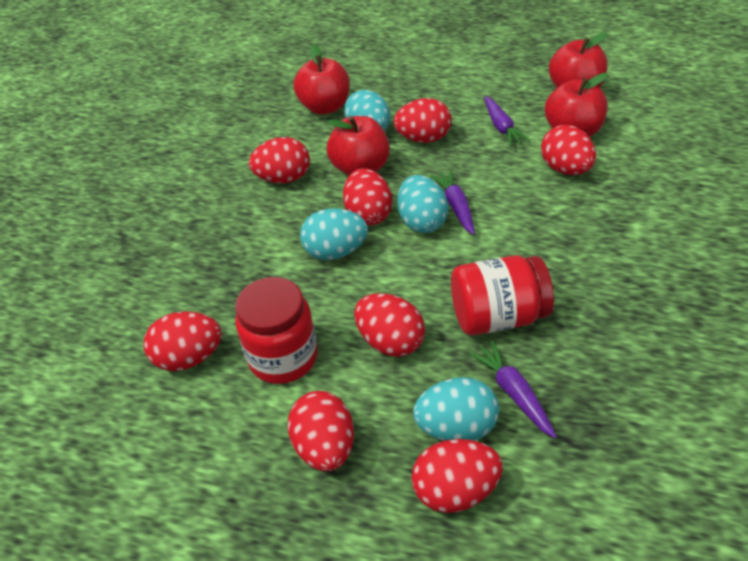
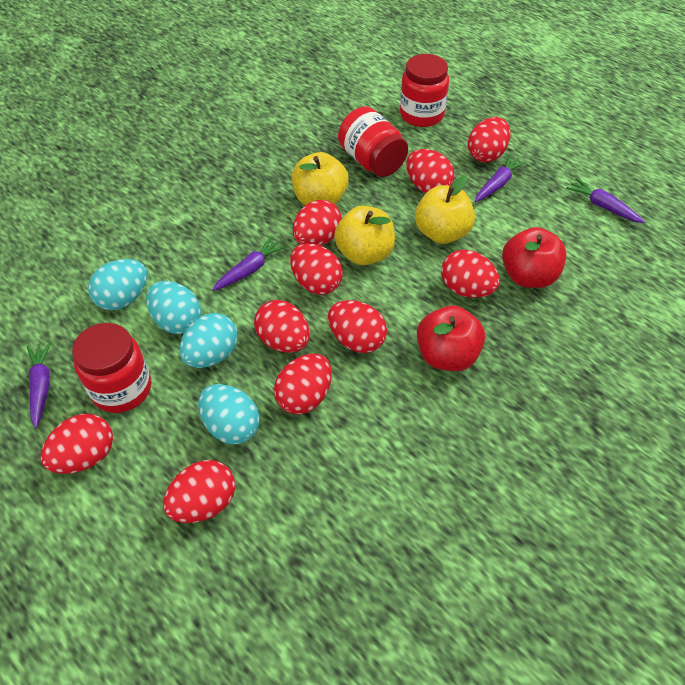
purple carrot: 3 -> 4
red apple: 4 -> 2
red egg: 8 -> 10
red jar: 2 -> 3
yellow apple: 0 -> 3

